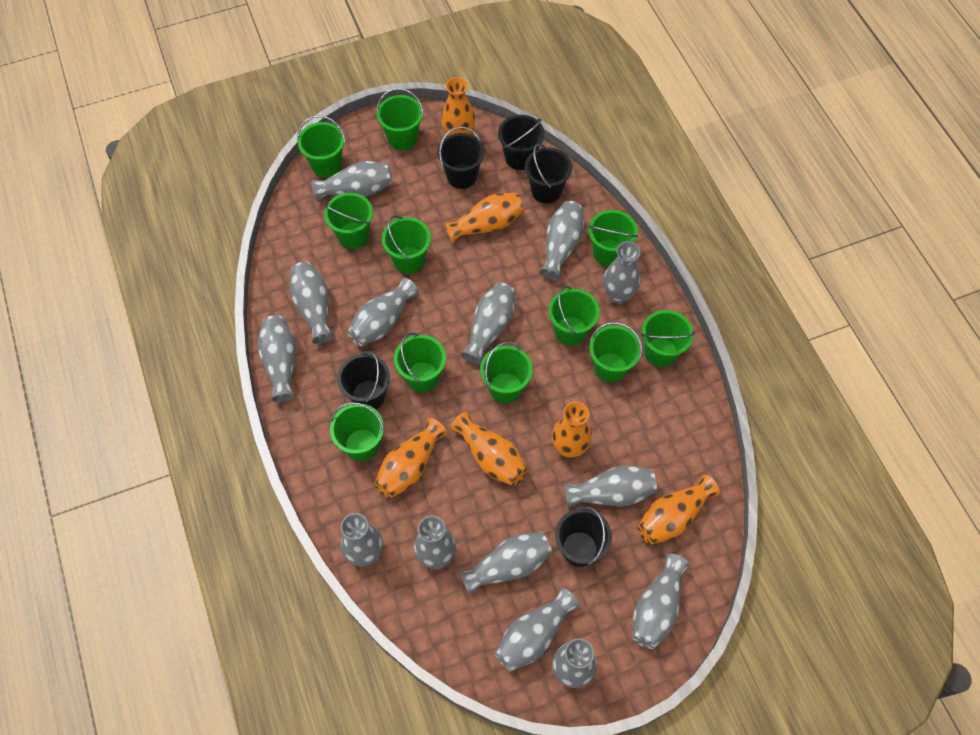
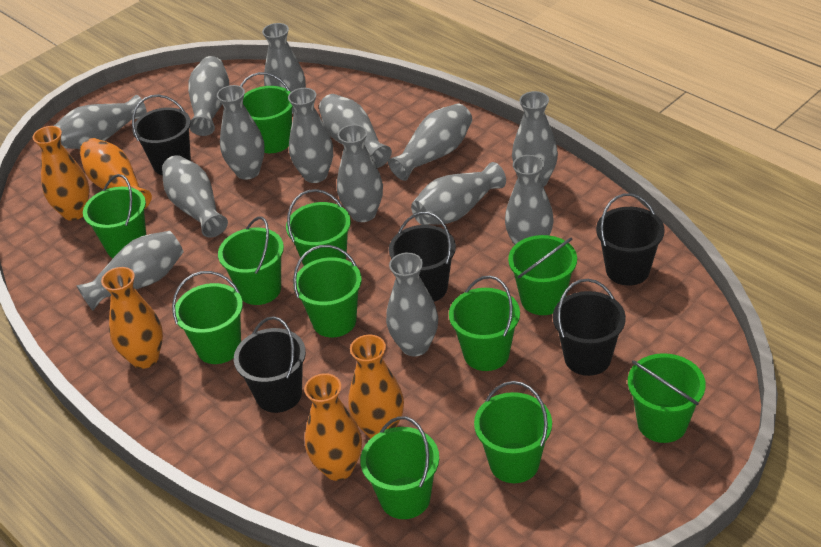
orange vase: 6 -> 5

